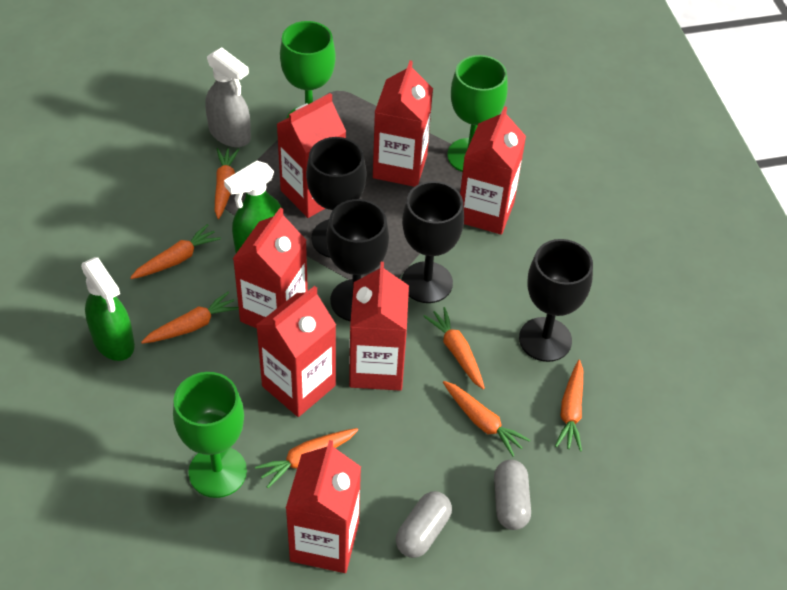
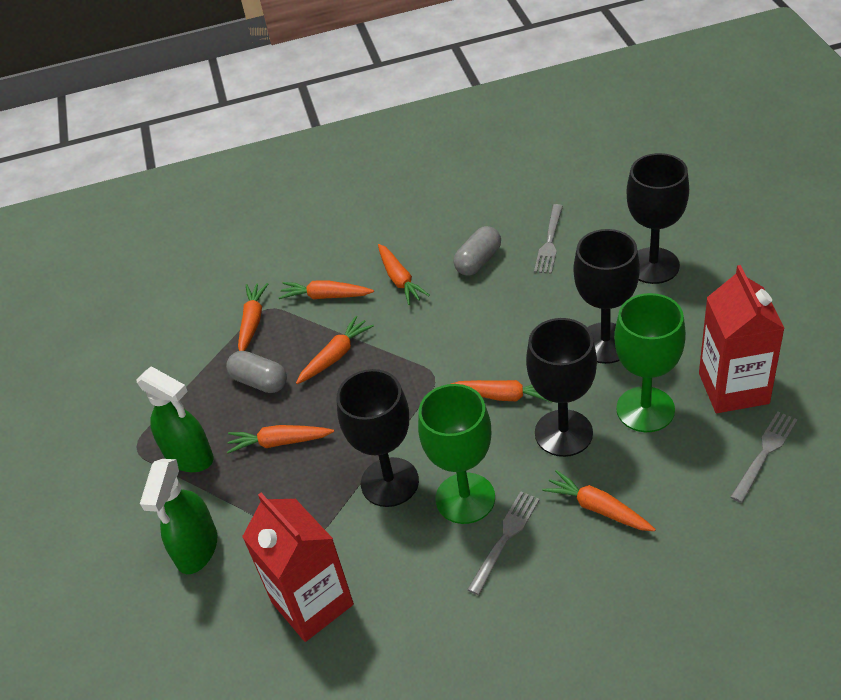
green goblet: 3 -> 2
grey fork: 0 -> 3
grey spray bottle: 1 -> 0
red carton: 7 -> 2

